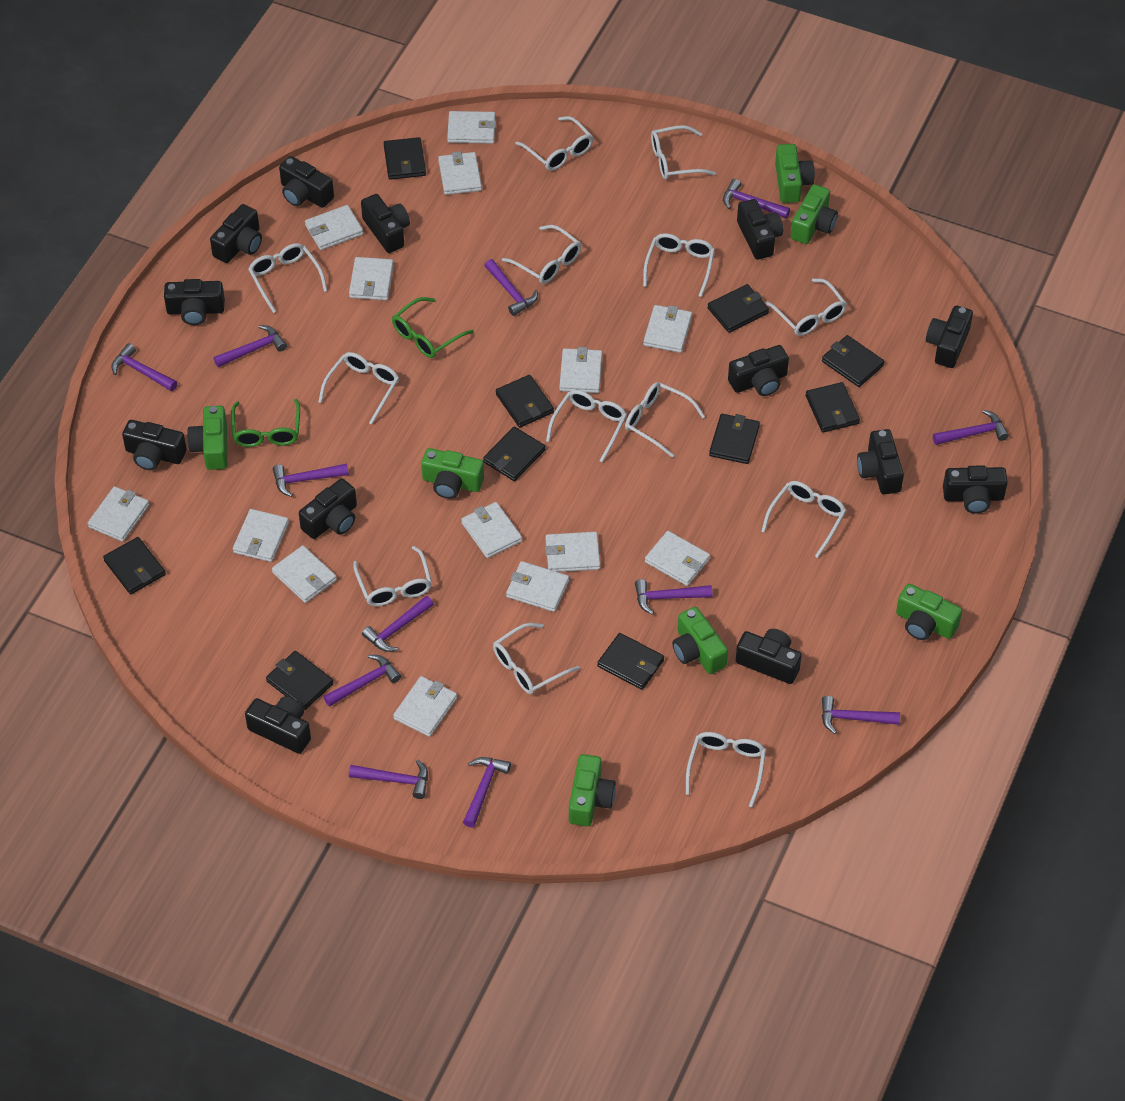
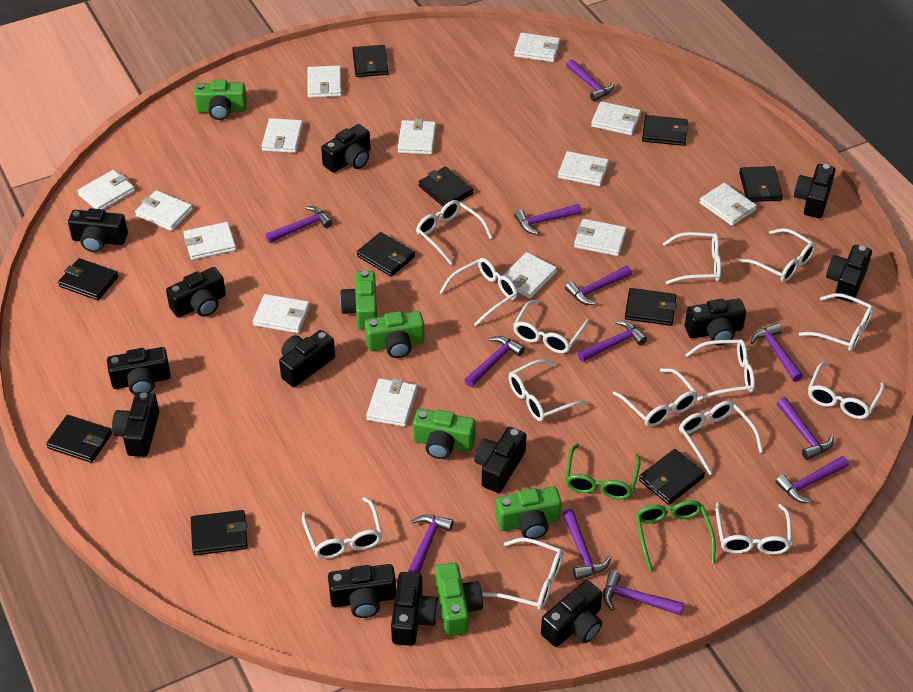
green camera: 7 -> 6
white glasses: 13 -> 14

